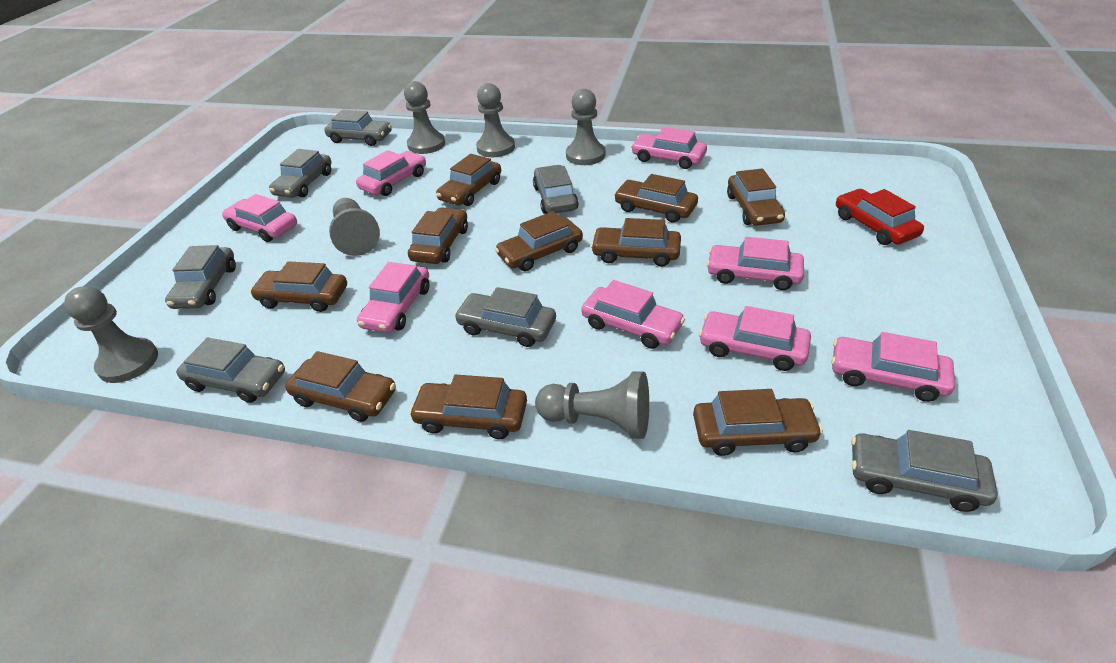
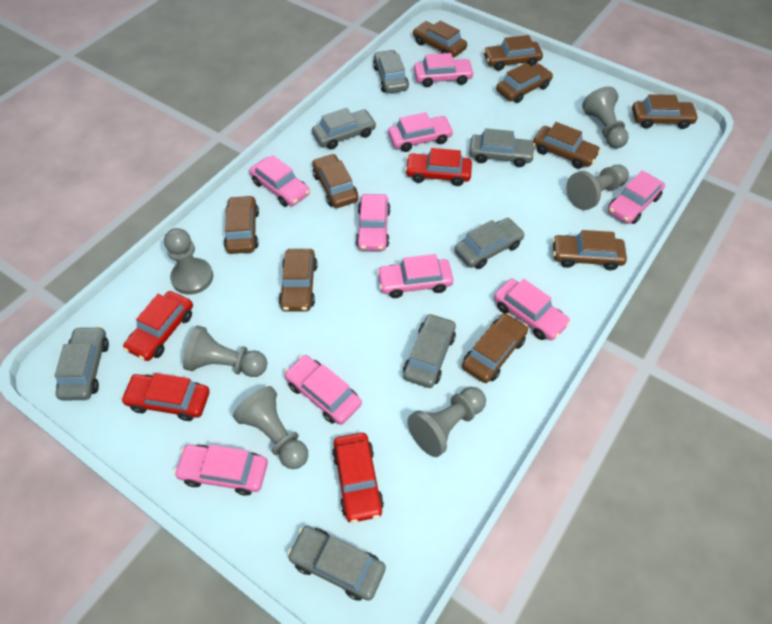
pink car: 8 -> 9
red car: 1 -> 4

